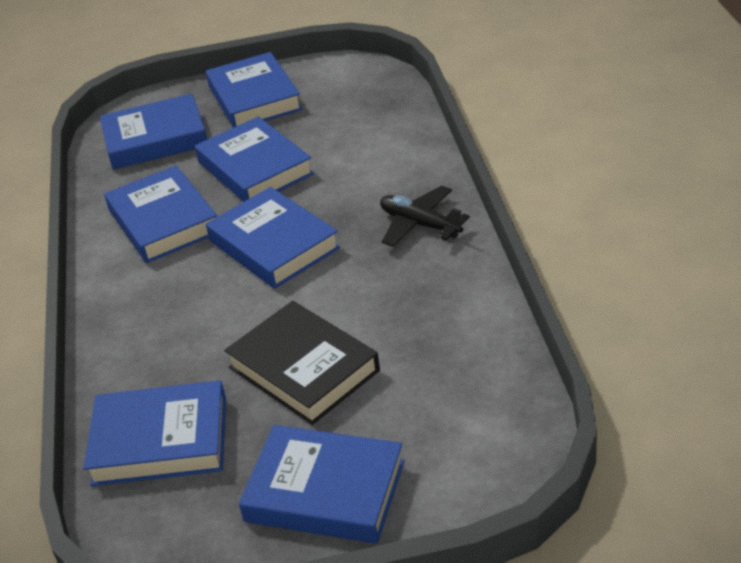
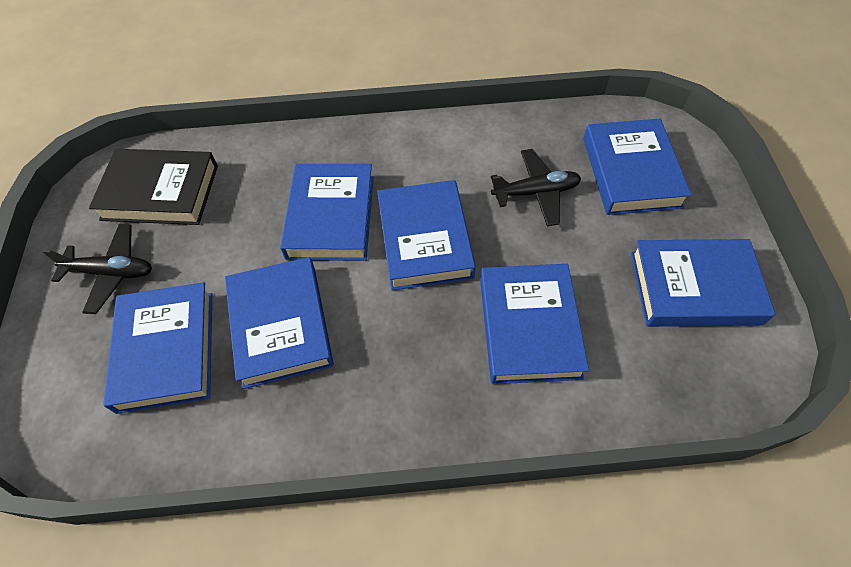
black plane: 1 -> 2

